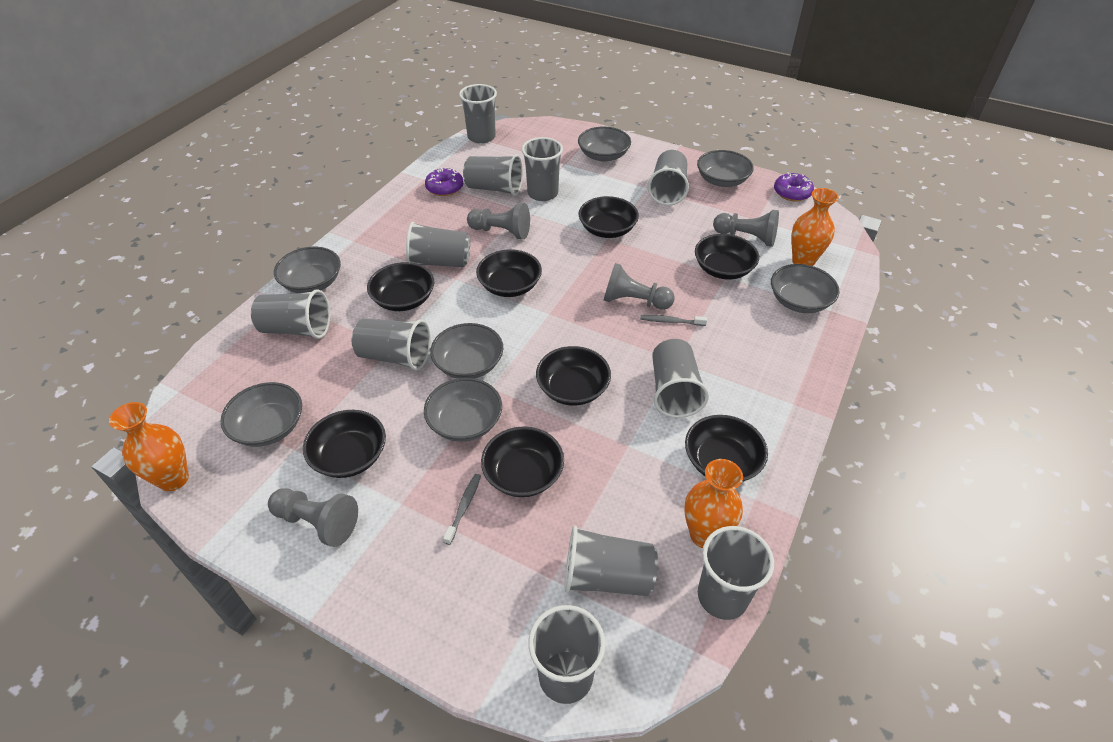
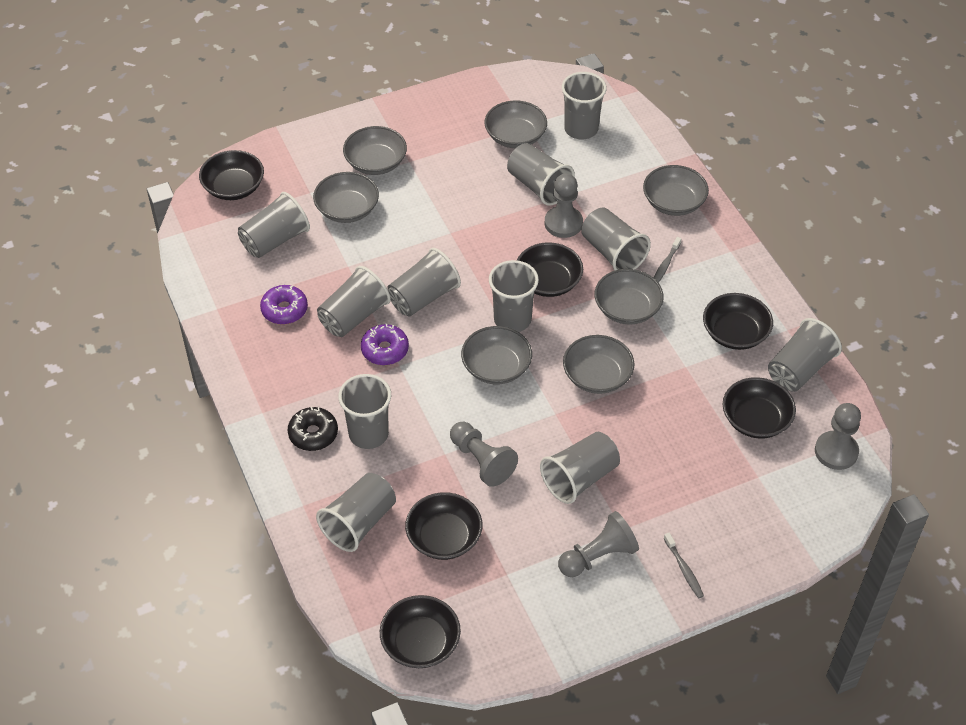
black bowl: 8 -> 6
black donut: 0 -> 1
orange vase: 3 -> 0

